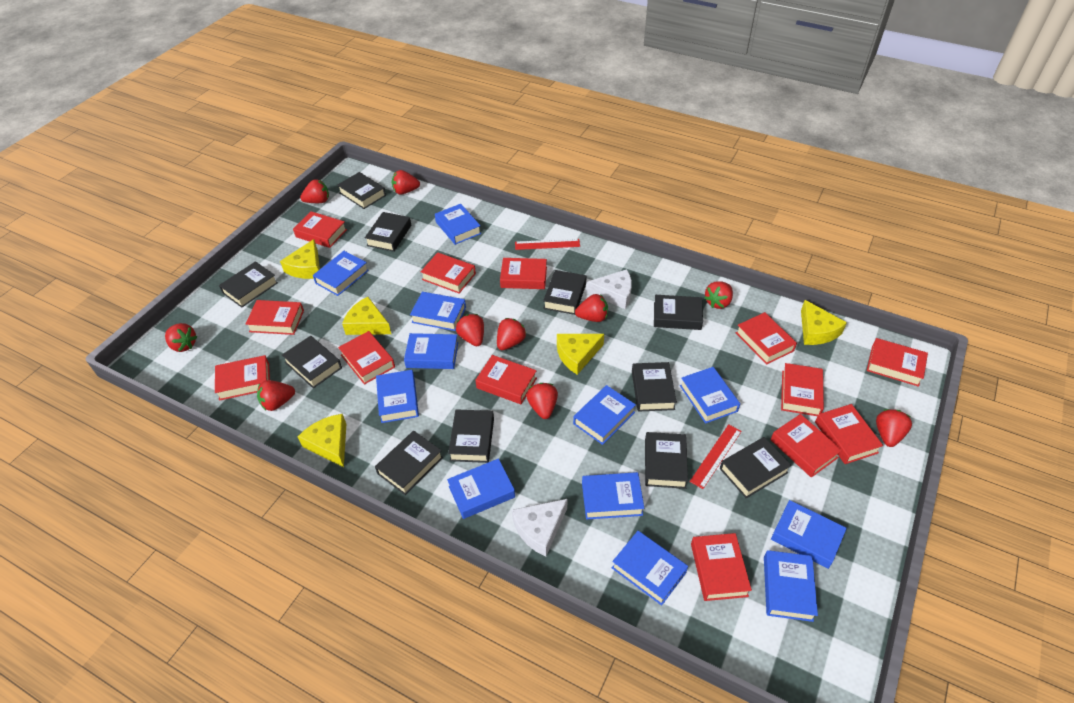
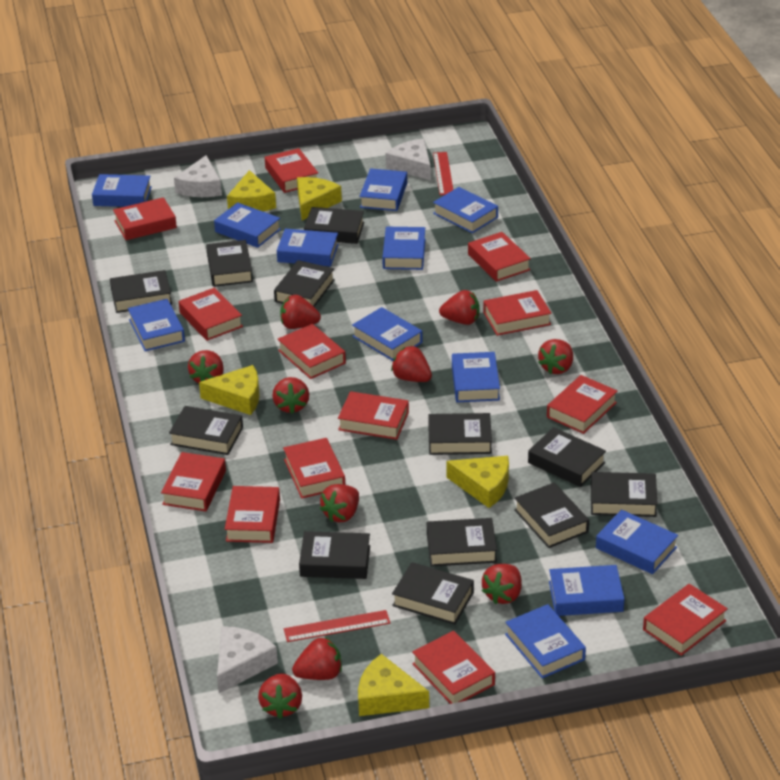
black book: 11 -> 12
white cheese: 2 -> 3

